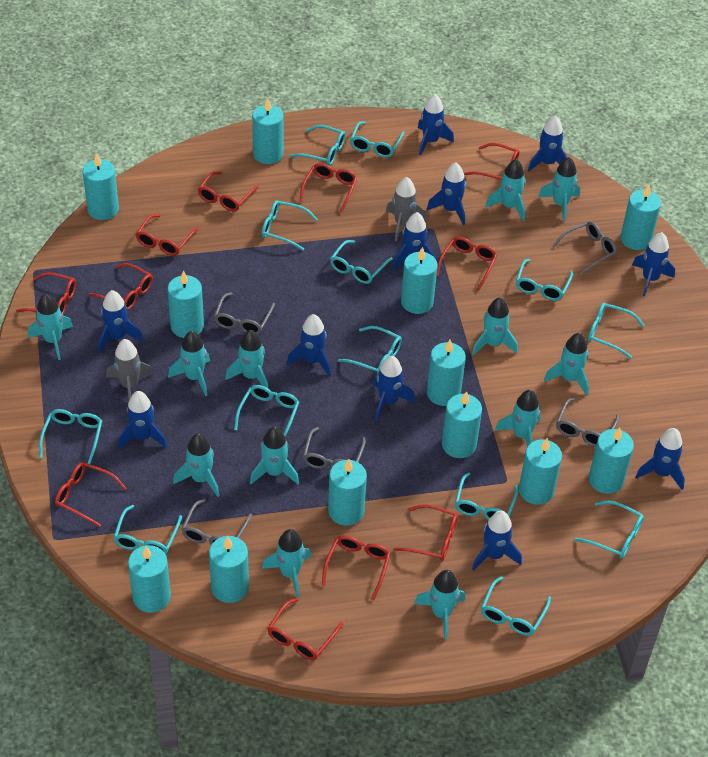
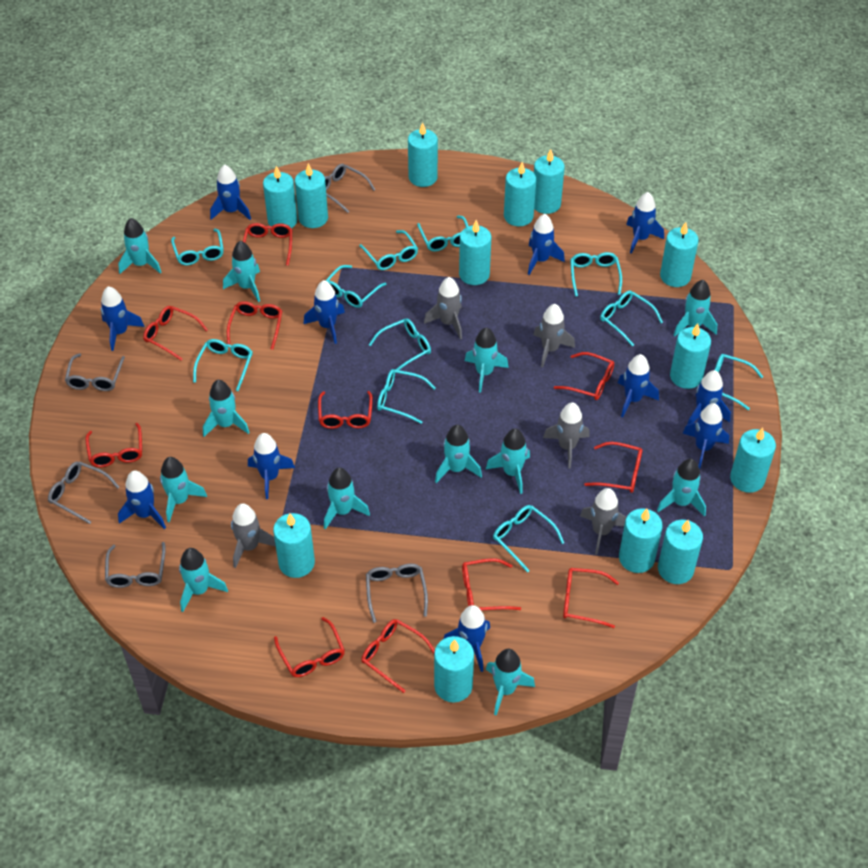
grey rocket: 2 -> 5
turquoise candle: 12 -> 13
turquoise glasses: 13 -> 11

